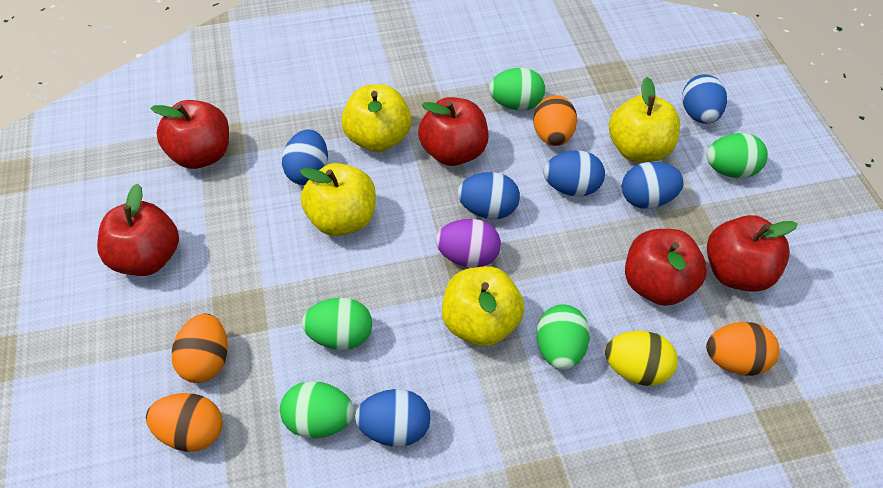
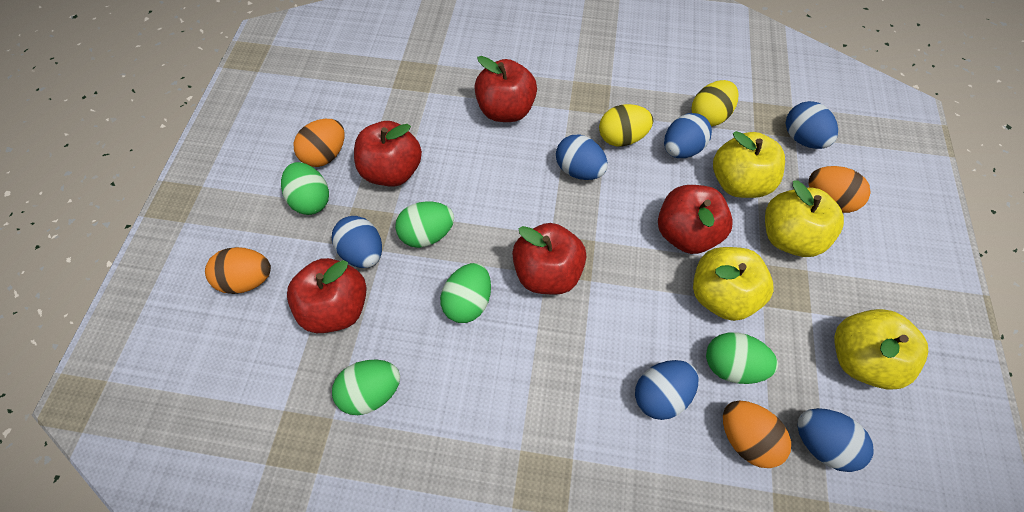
purple egg: 1 -> 0
yellow egg: 1 -> 2

